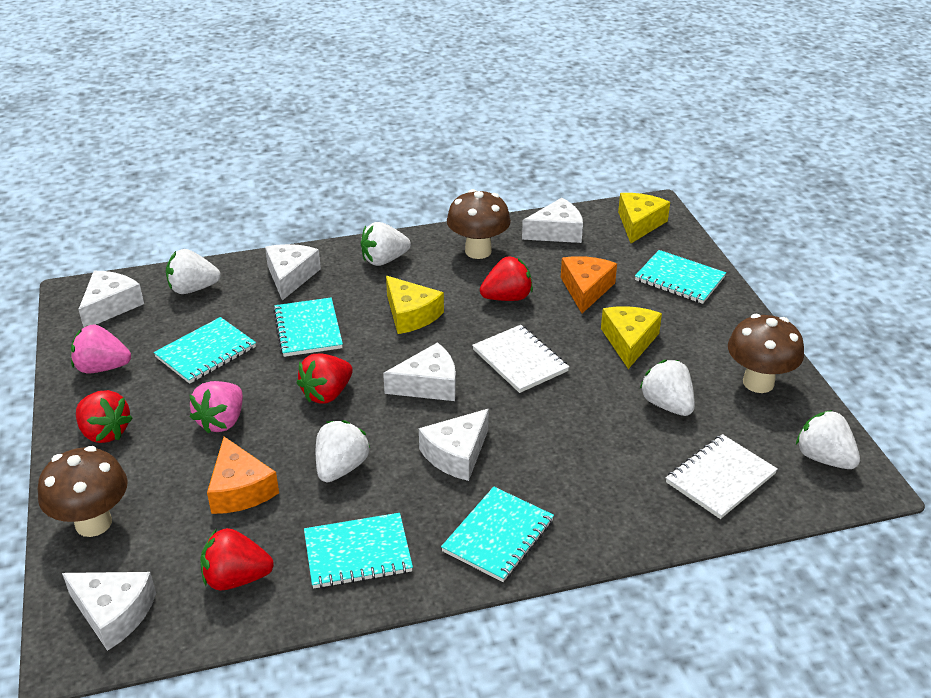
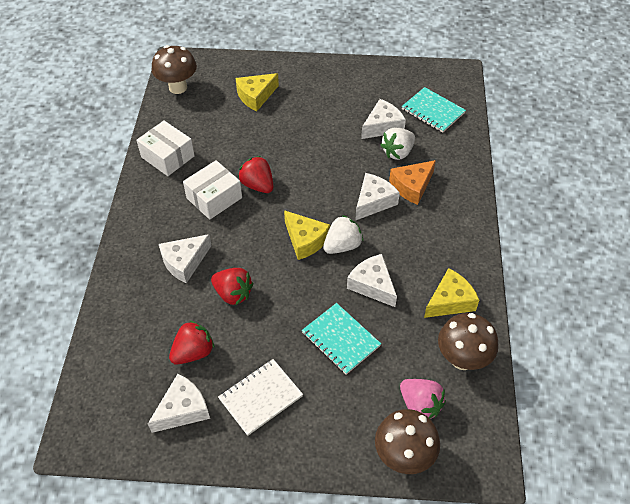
orange cheese: 2 -> 1
pink strawberry: 2 -> 1
red strawberry: 4 -> 3
turquoise notebook: 5 -> 2
white box: 0 -> 2
white cheese: 6 -> 5
white notebook: 2 -> 1
white strawberry: 5 -> 2

